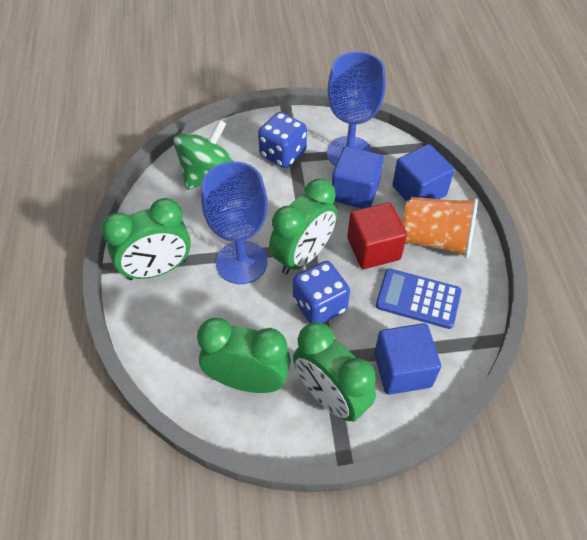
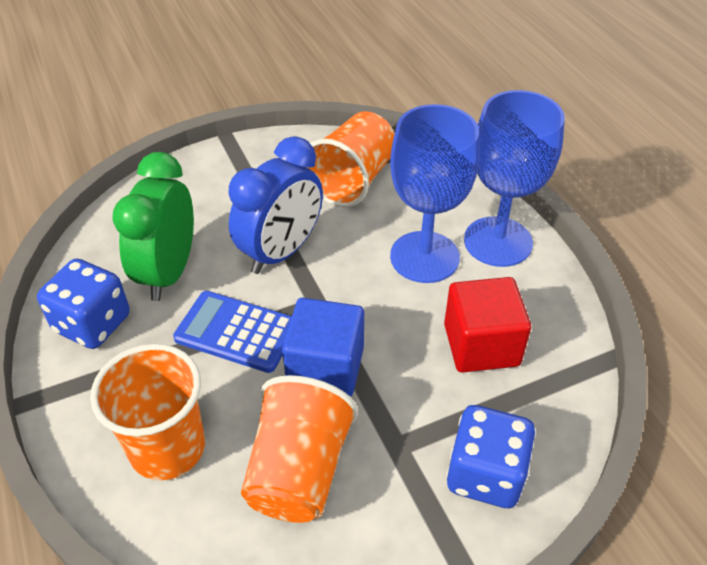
blue clock: 0 -> 1
blue cube: 3 -> 1
green clock: 4 -> 1
green spinning top: 1 -> 0
orange cup: 1 -> 3

